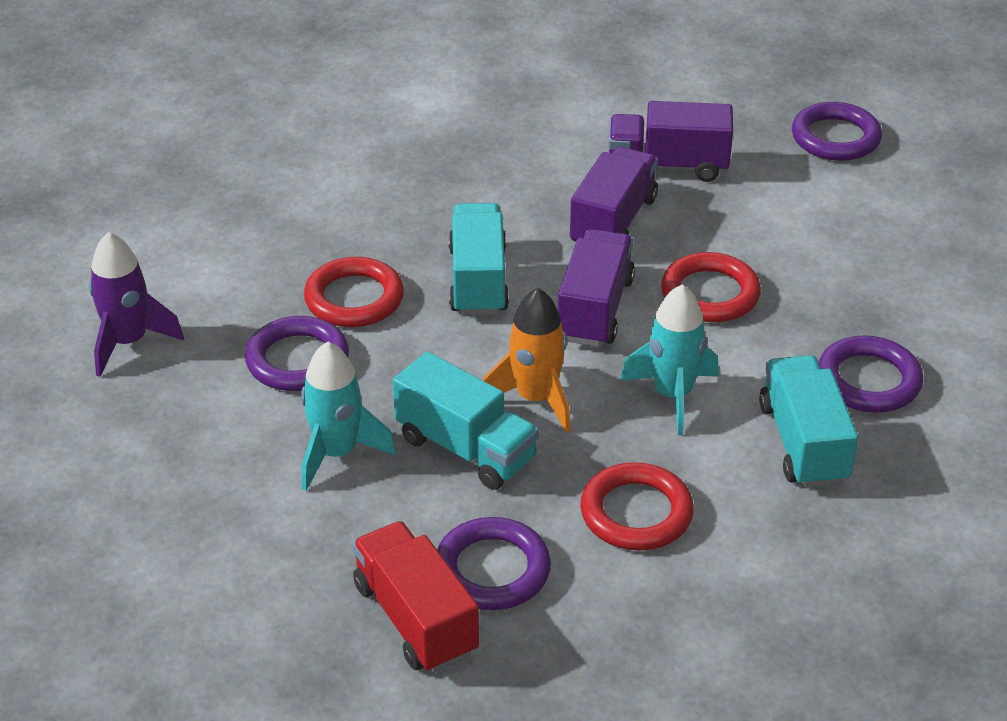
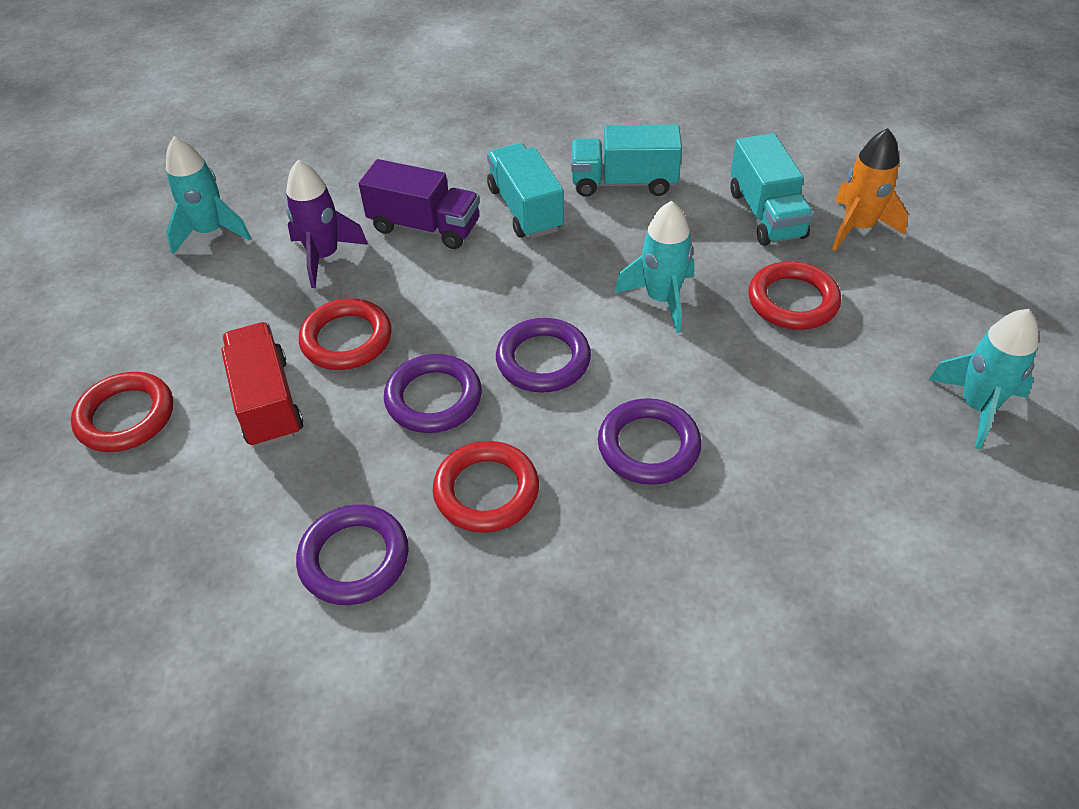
purple truck: 3 -> 1
red ring: 3 -> 4
turquoise rocket: 2 -> 3

